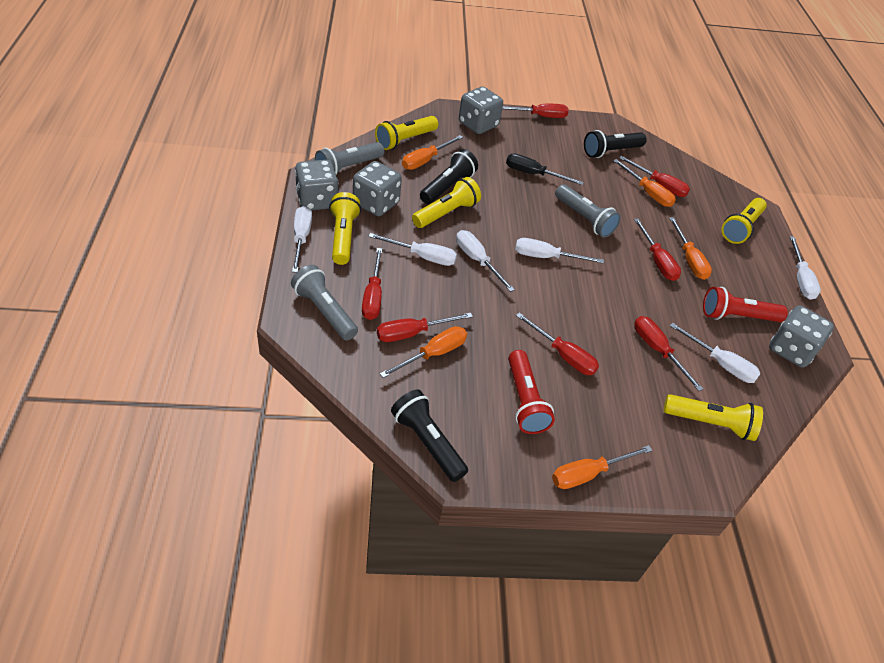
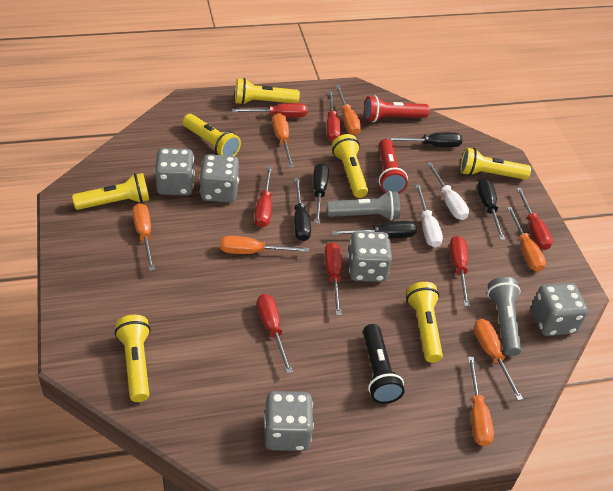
black flashlight: 3 -> 1
black screwdriver: 1 -> 5
grey dice: 4 -> 5
grey flashlight: 3 -> 2
orange screwdriver: 5 -> 7
white screwdriver: 6 -> 2
yellow flashlight: 5 -> 7

